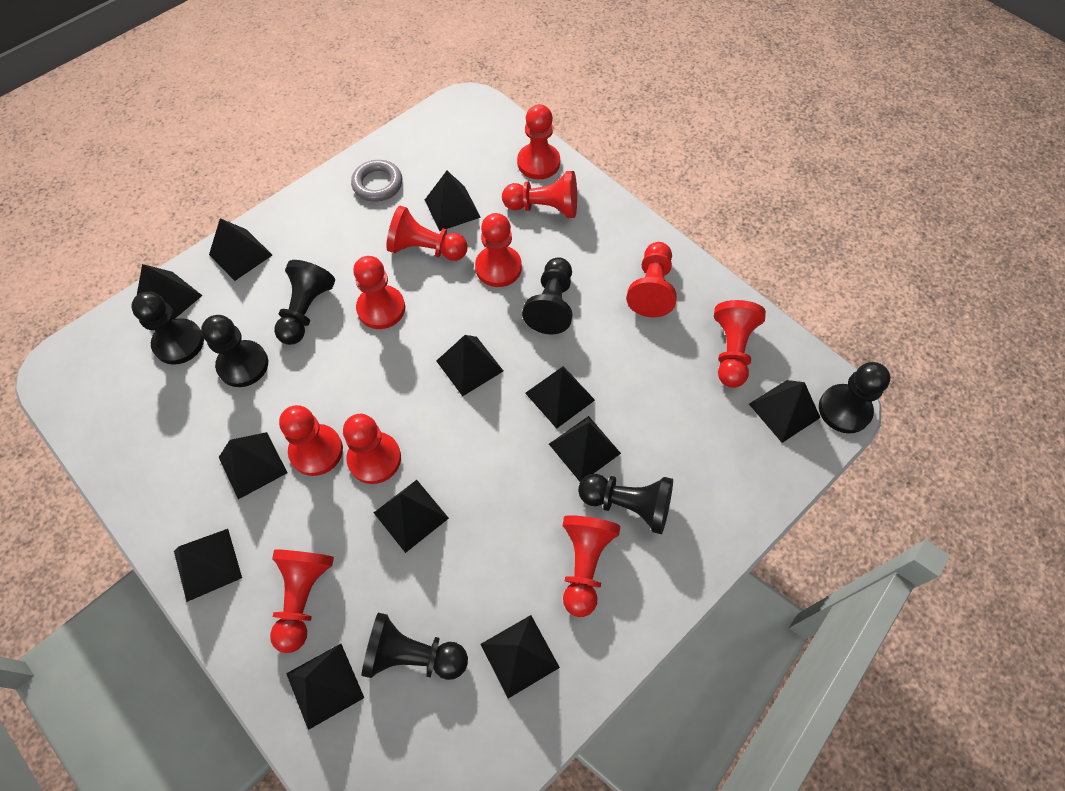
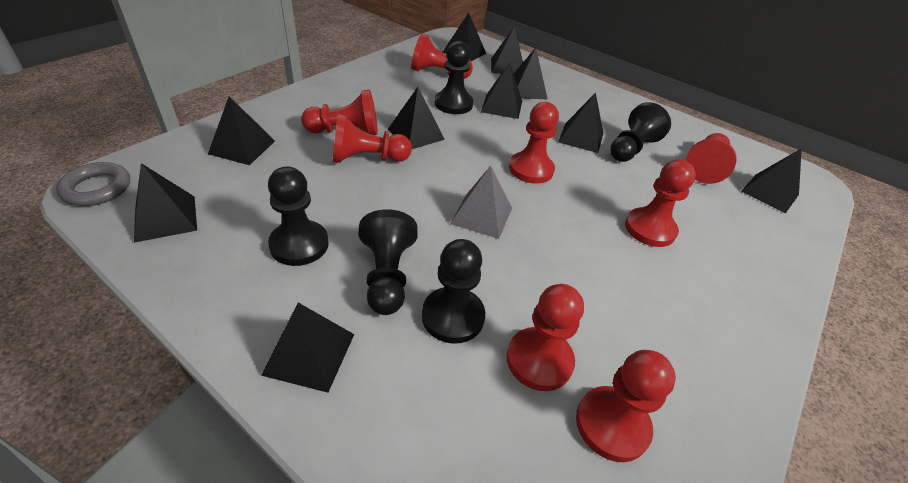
black pawn: 7 -> 5
black pyramid: 12 -> 10
grey pyramid: 0 -> 1
red pawn: 11 -> 8

